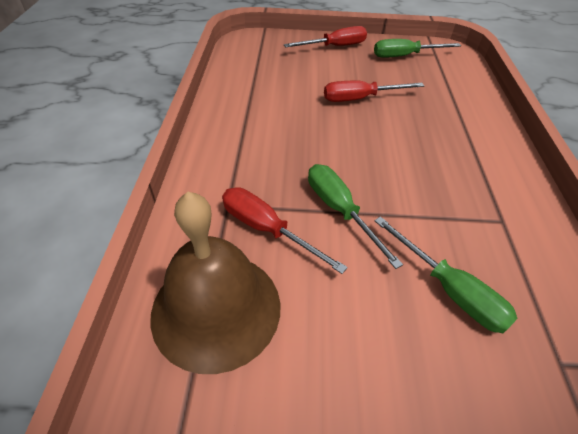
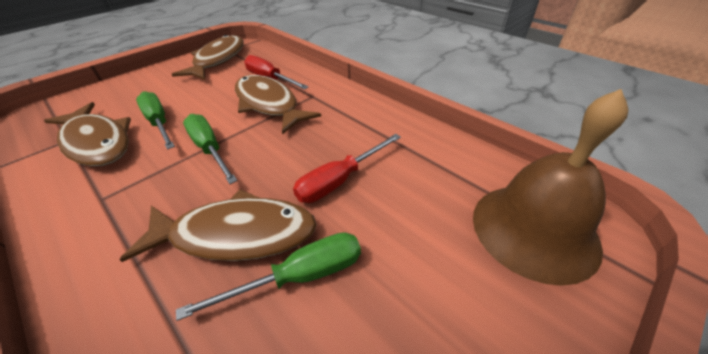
brown fish: 0 -> 4
red screwdriver: 3 -> 2

